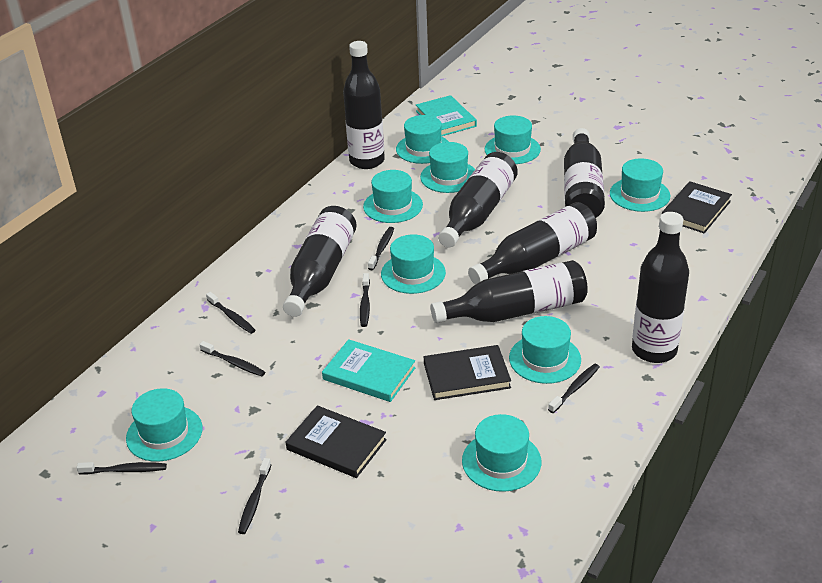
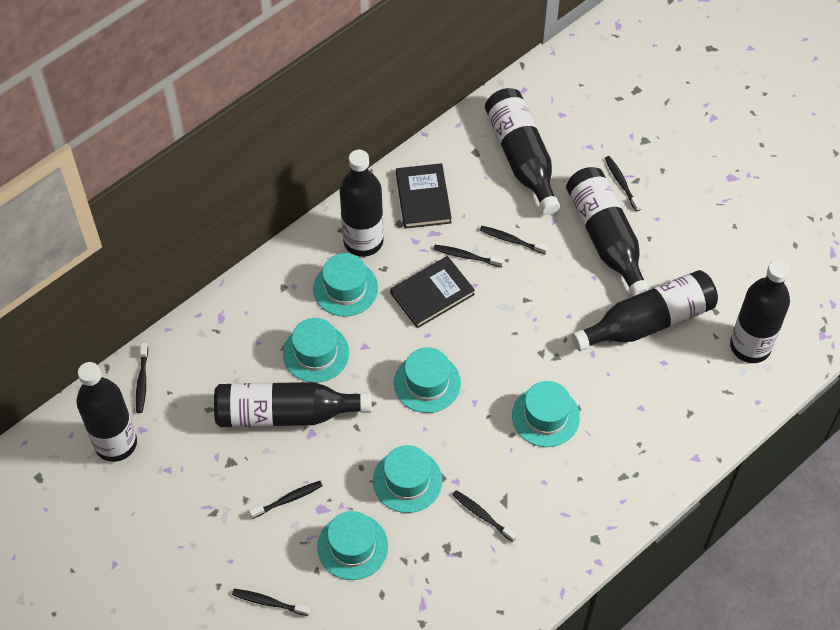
black book: 3 -> 2
turquoise book: 2 -> 0
turquoise hat: 9 -> 6

